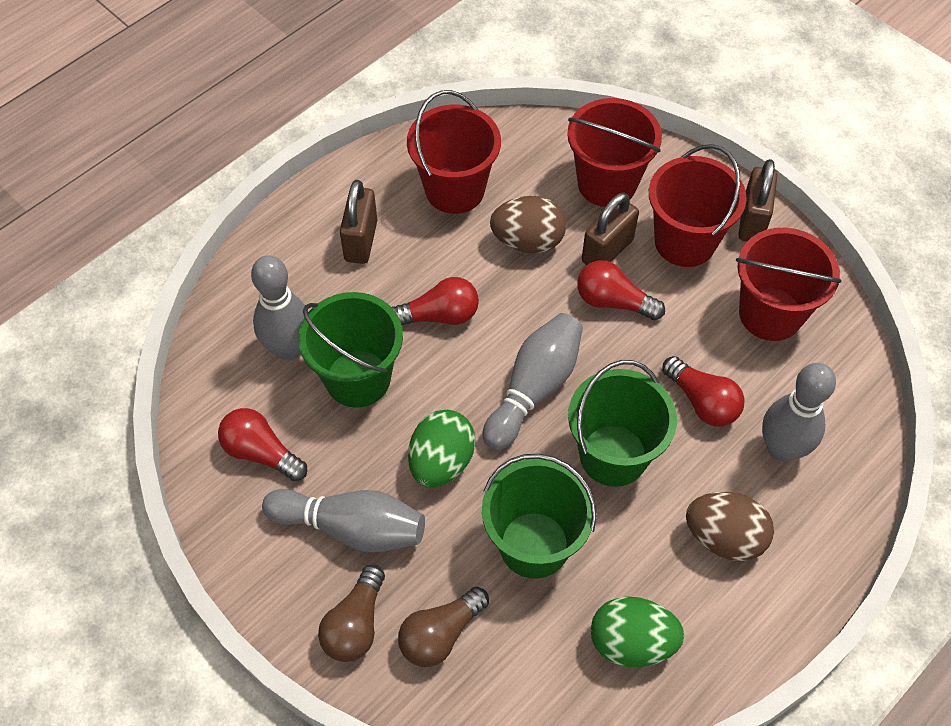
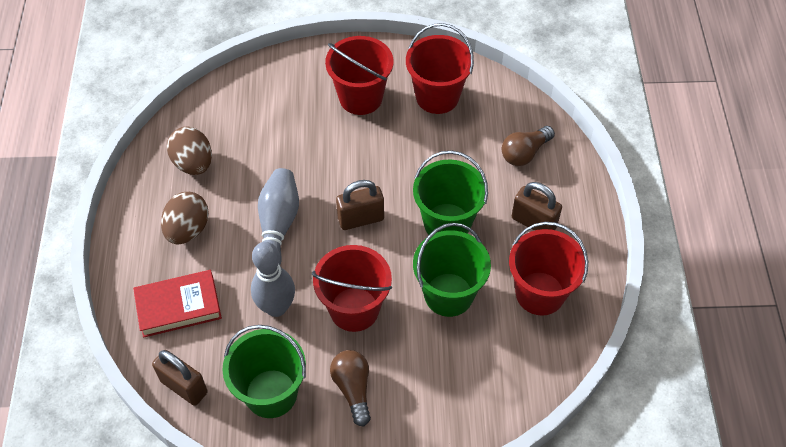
green egg: 2 -> 0
grey bowling pin: 4 -> 2
red book: 0 -> 1
red light bulb: 4 -> 0

